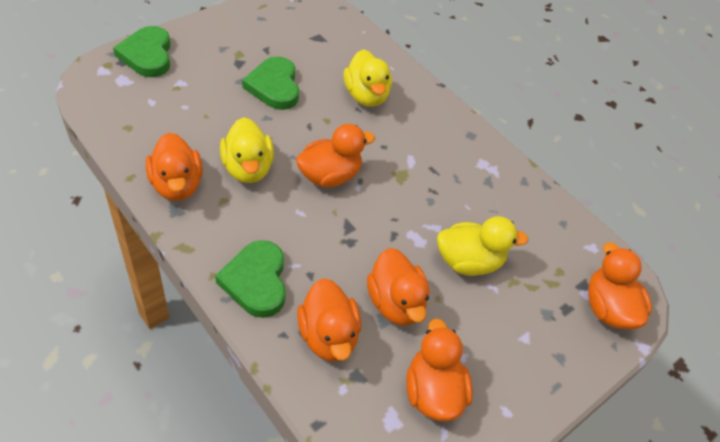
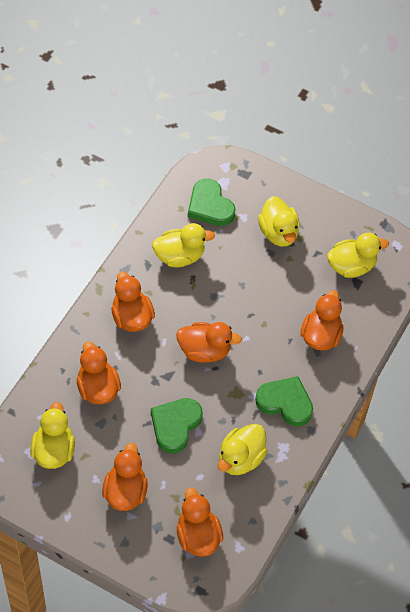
yellow duck: 3 -> 5

